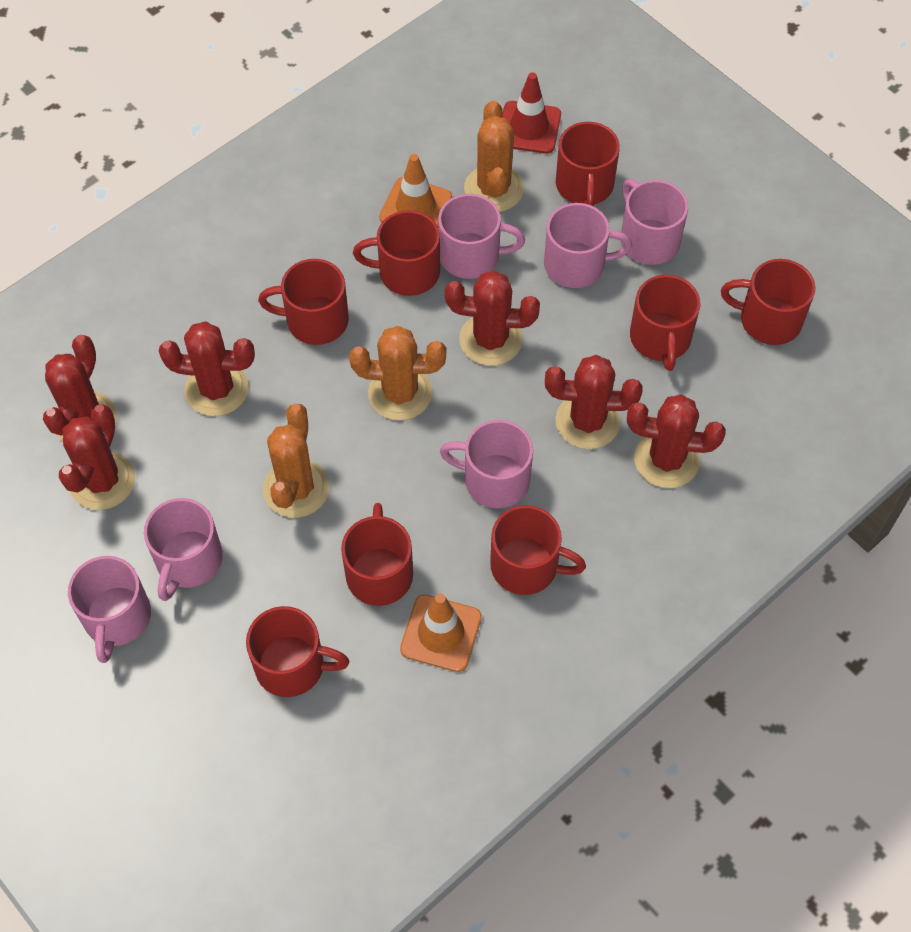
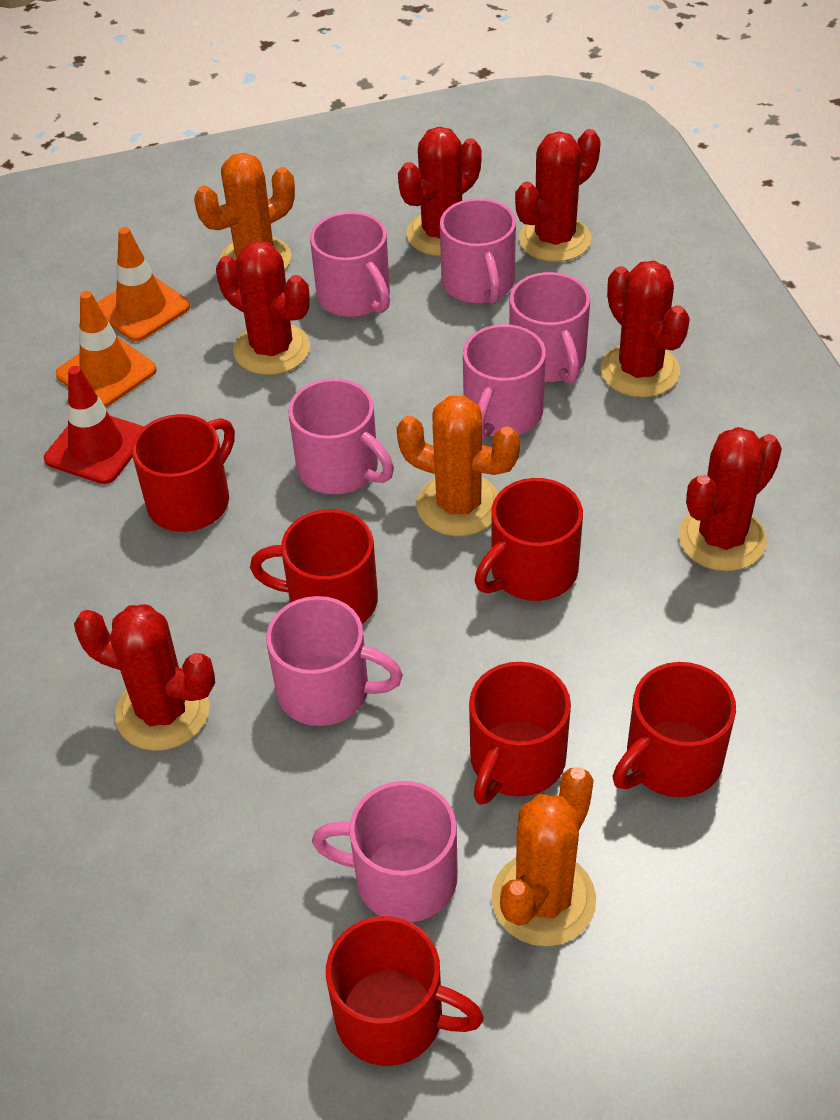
pink mug: 6 -> 7
red mug: 8 -> 6

